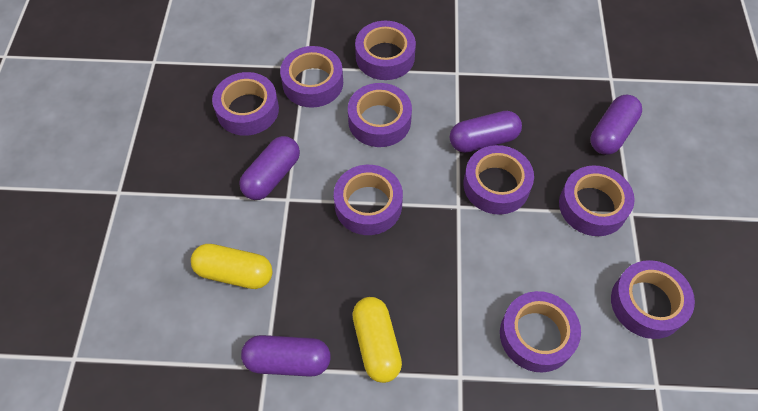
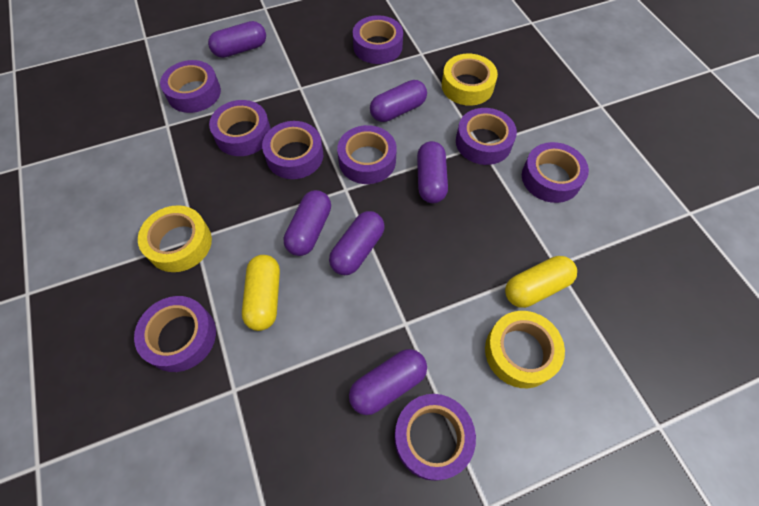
purple capsule: 4 -> 6
yellow tape: 0 -> 3

